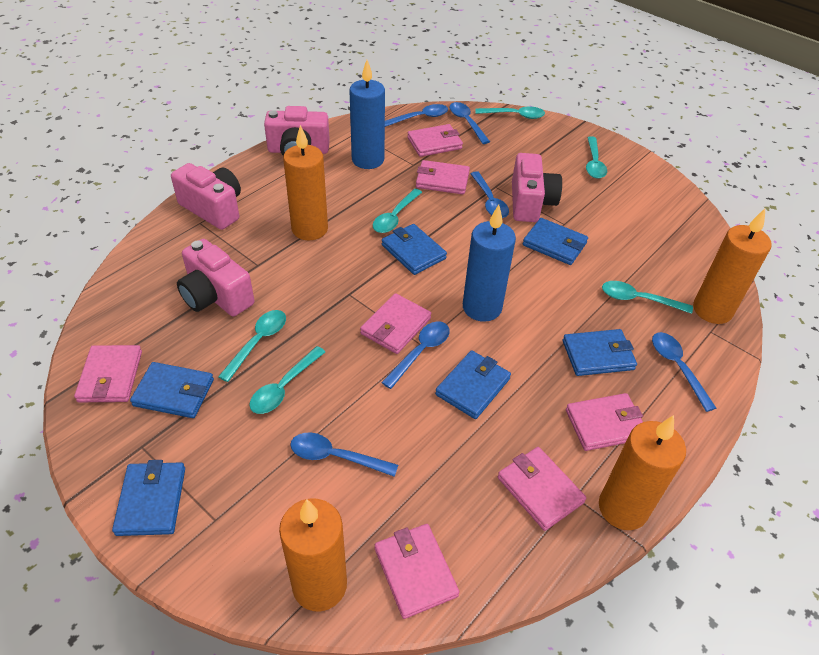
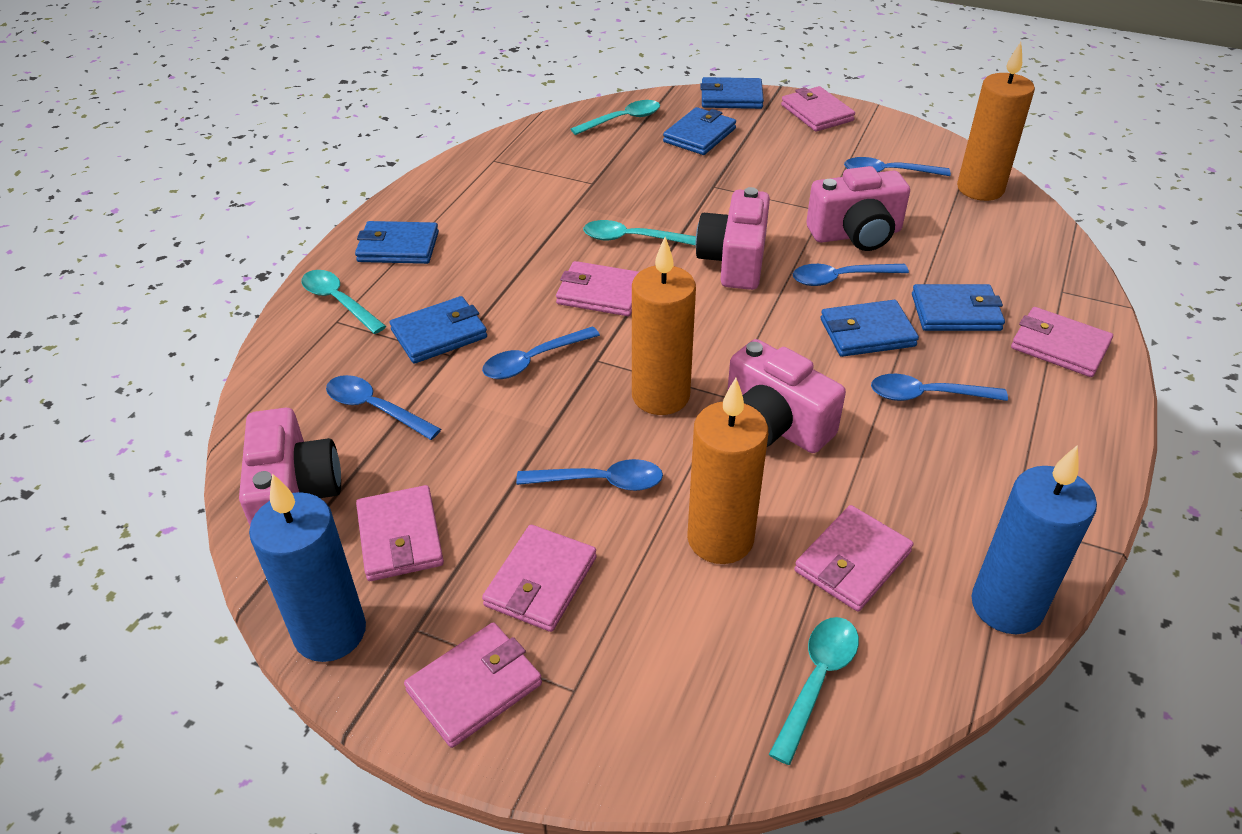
orange candle: 4 -> 3
turquoise spoon: 6 -> 4

